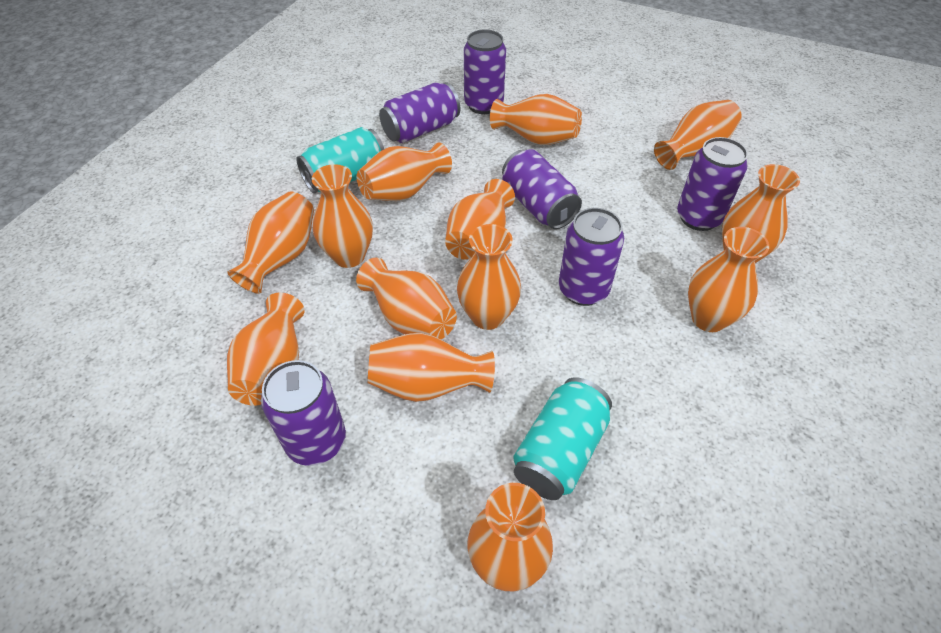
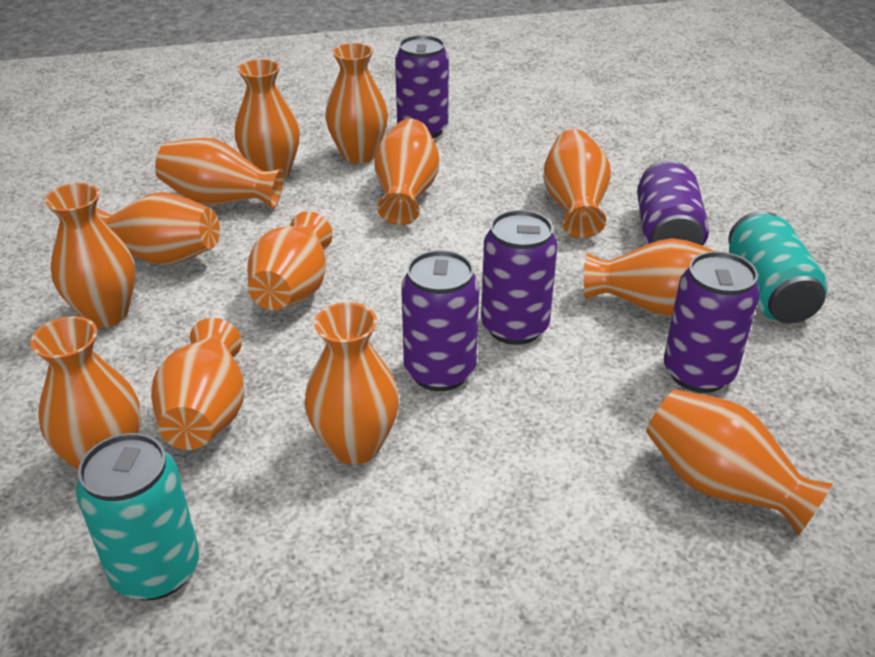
purple can: 6 -> 5

